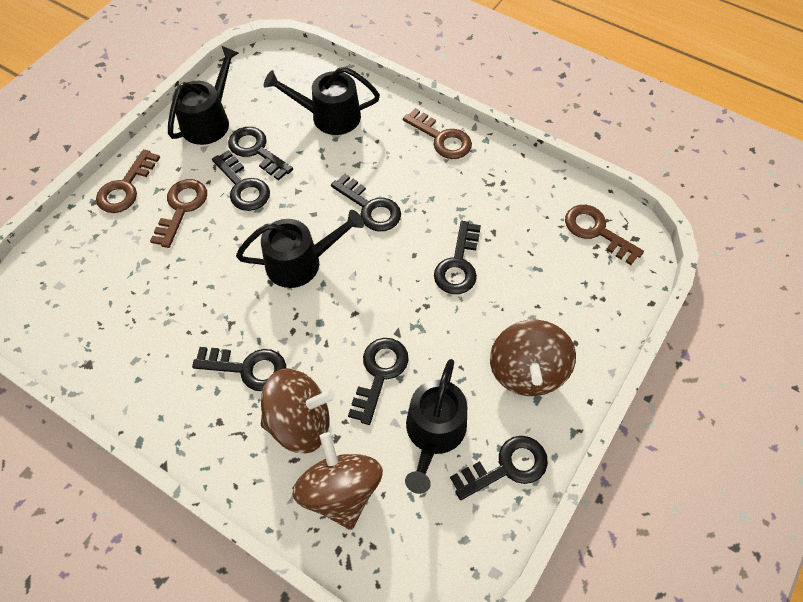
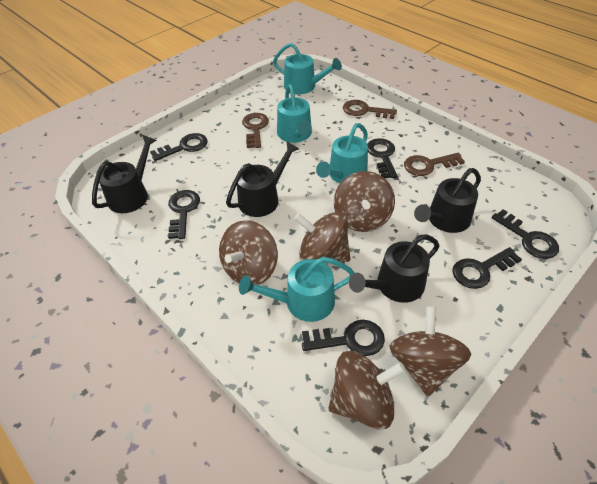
black key: 7 -> 6
brown key: 4 -> 3
brown spinning top: 3 -> 5
turquoise watering can: 0 -> 4

